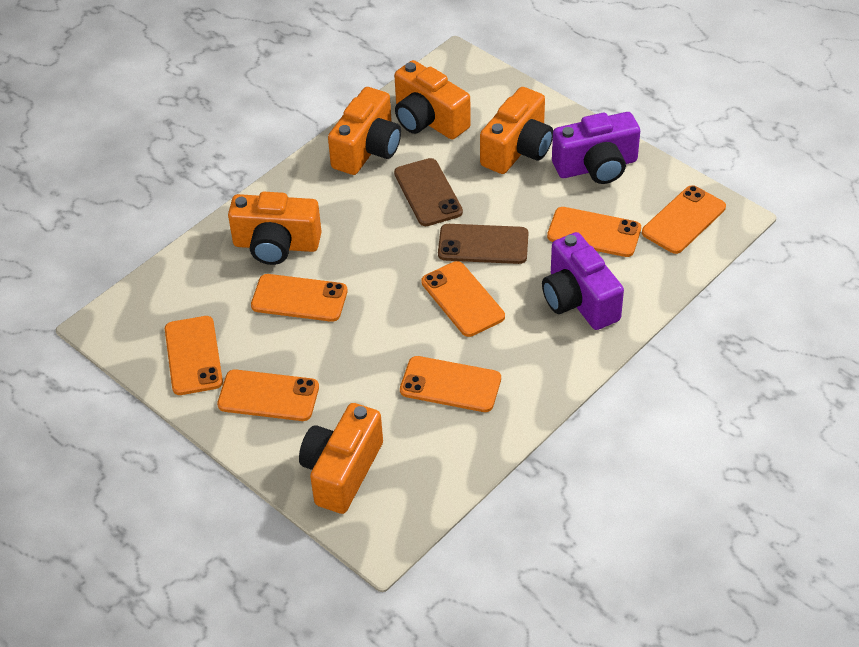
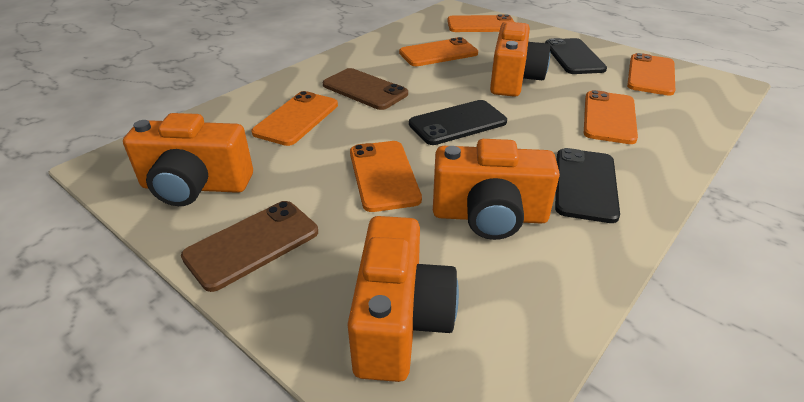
black phone: 0 -> 3
orange camera: 5 -> 4
orange phone: 7 -> 6
purple camera: 2 -> 0

